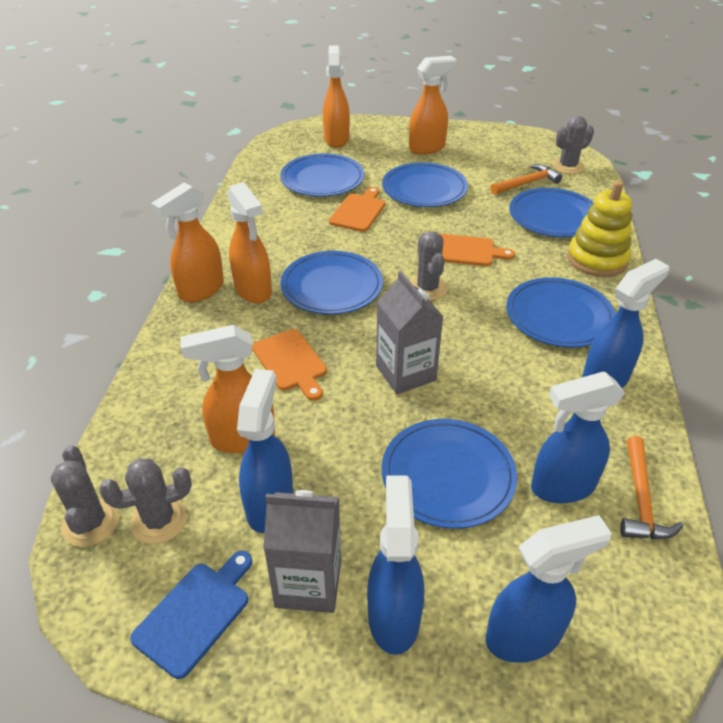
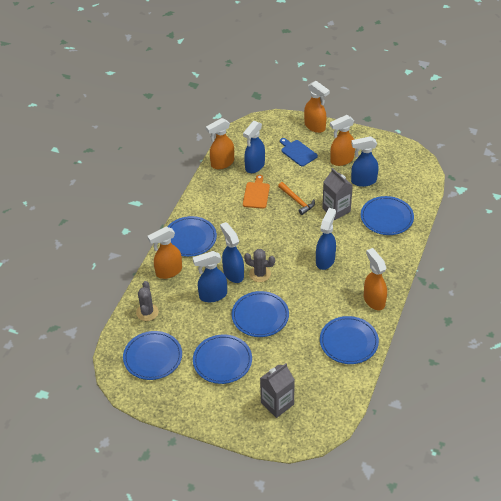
grey cactus: 4 -> 2
orange cutting board: 3 -> 1
orange hammer: 2 -> 1
yellow stacking toy: 1 -> 0

